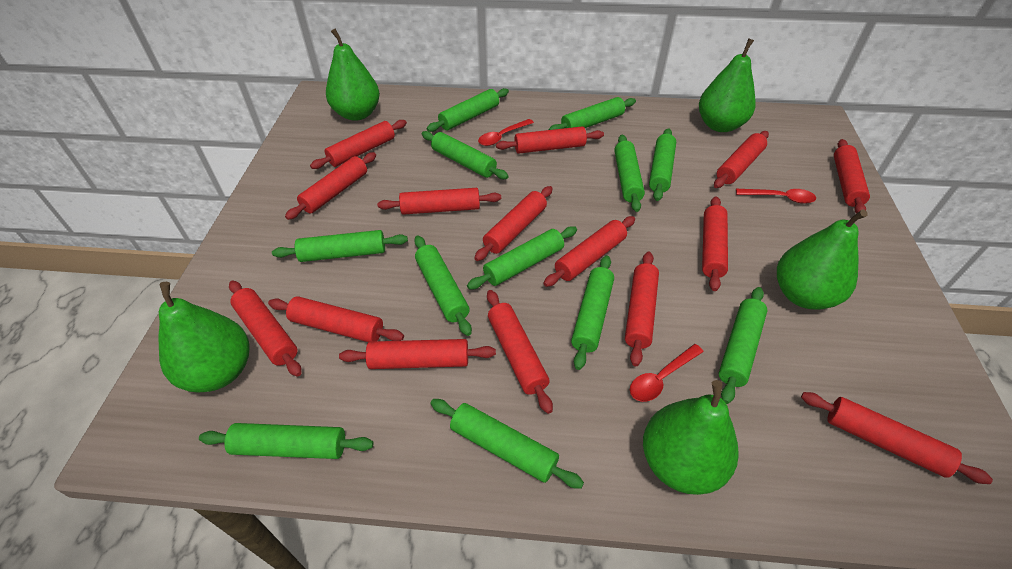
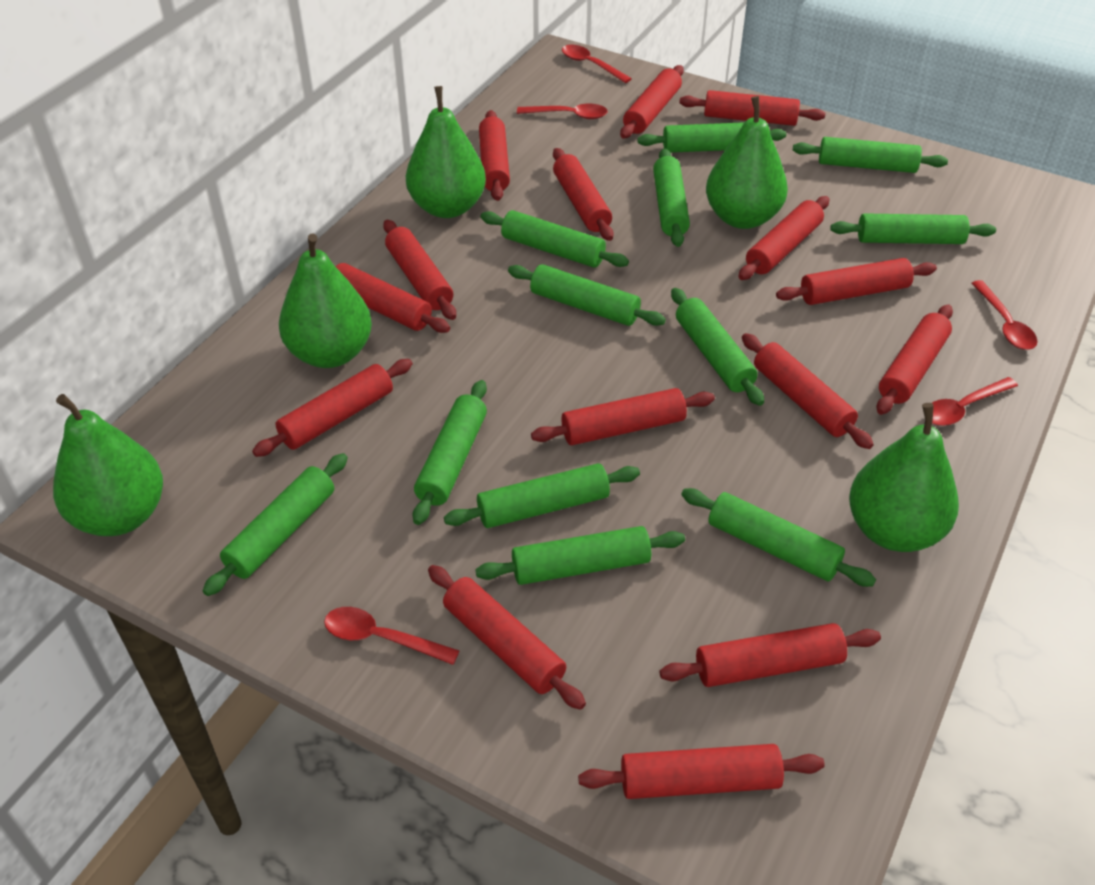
red spoon: 3 -> 5

